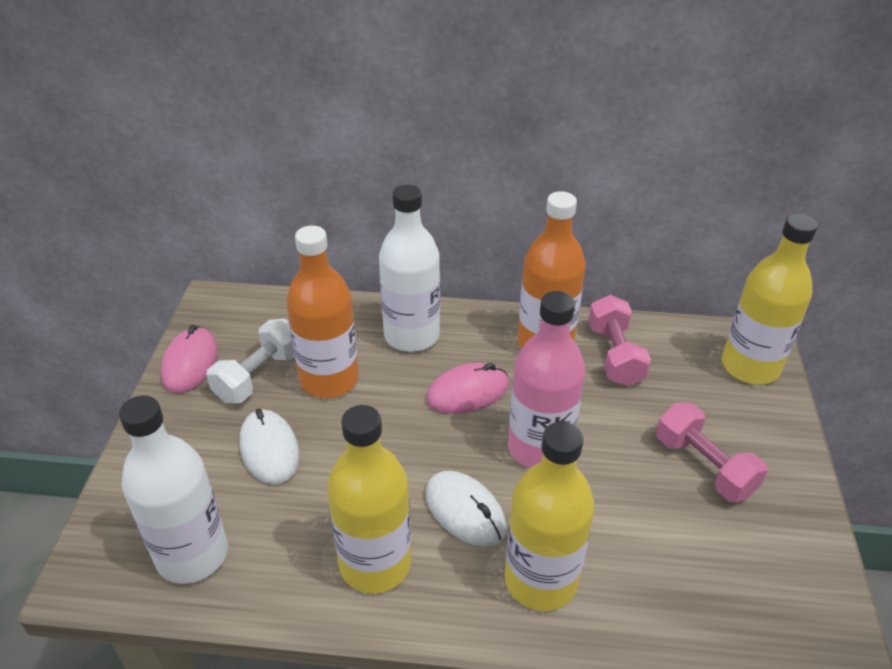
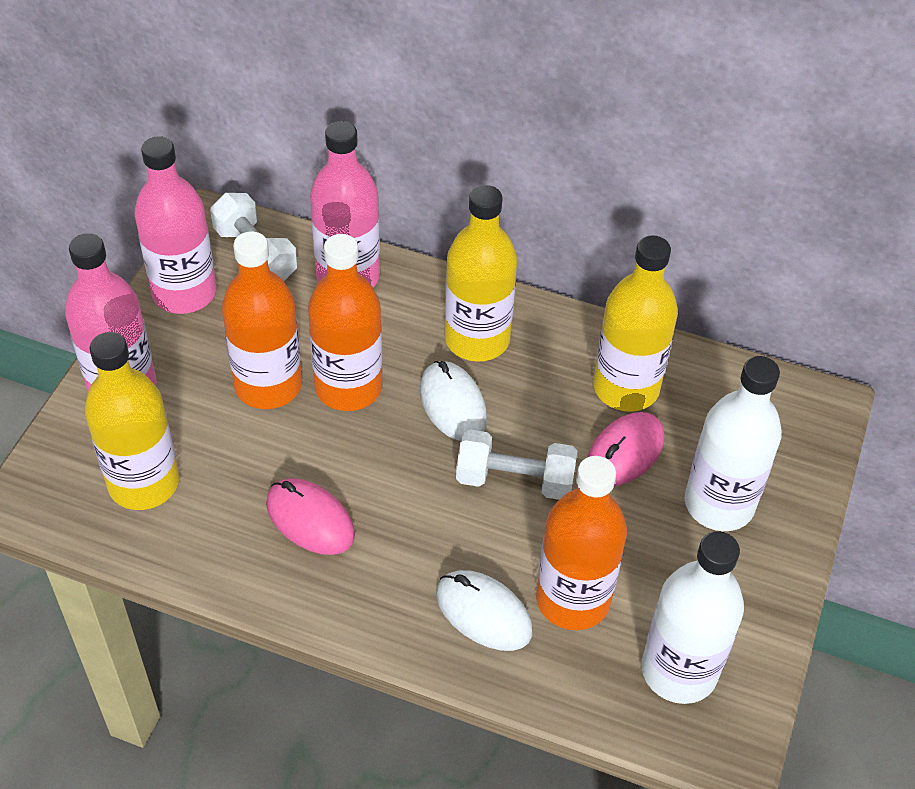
orange bottle: 2 -> 3
pink bottle: 1 -> 3
pink dumbbell: 2 -> 0
white dumbbell: 1 -> 2

